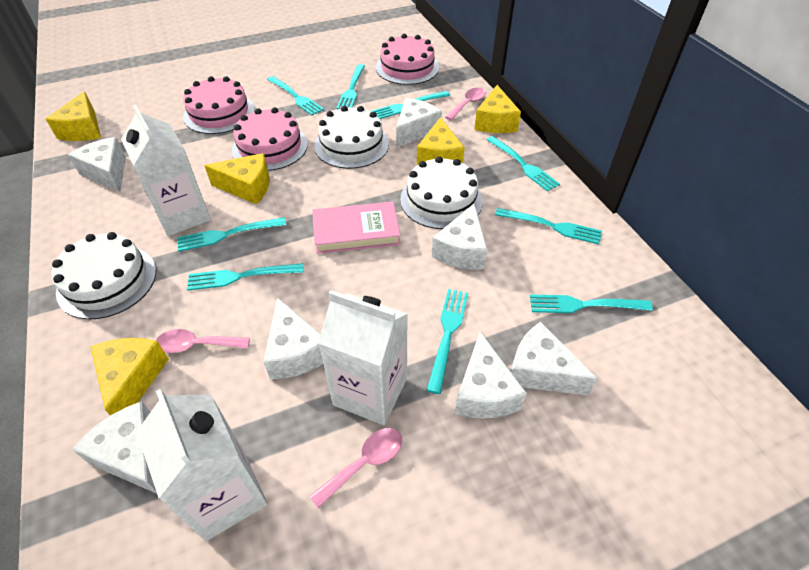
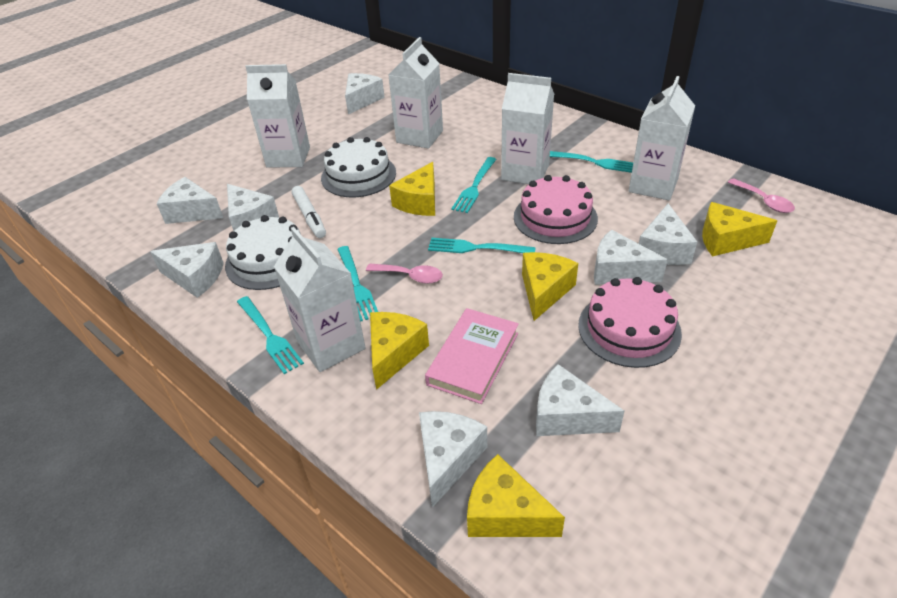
pink cake: 3 -> 2
pink spoon: 3 -> 2
turquoise fork: 9 -> 5
white cake: 3 -> 2
white carton: 3 -> 5
white cheese: 7 -> 8
white marker: 0 -> 1

